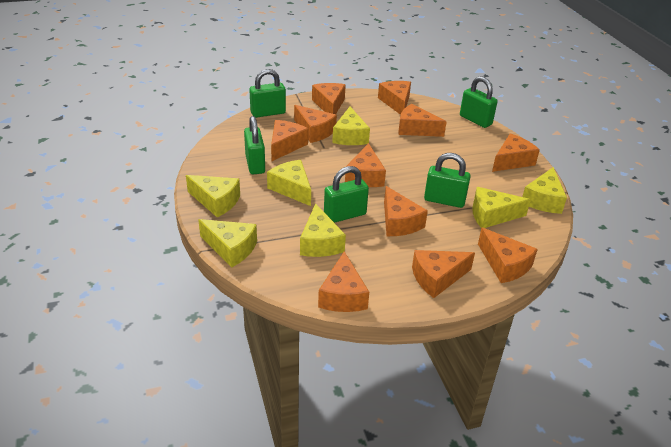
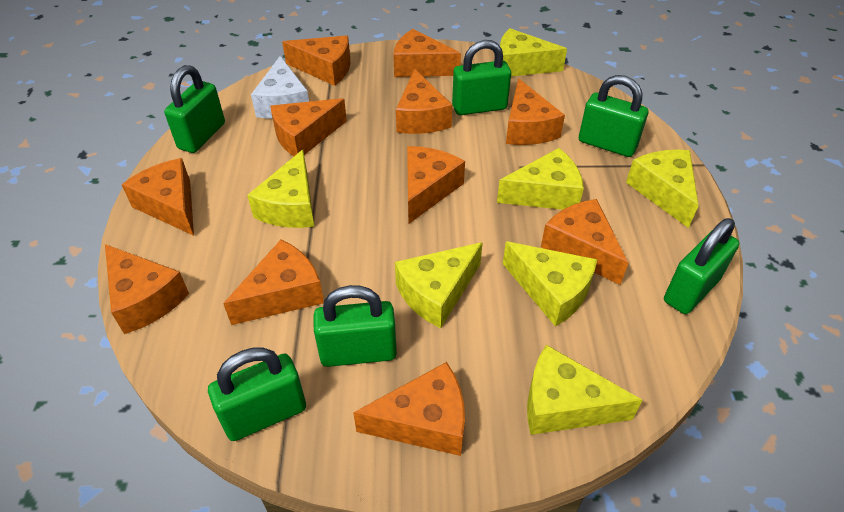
green padlock: 5 -> 6
white cheese: 0 -> 1

